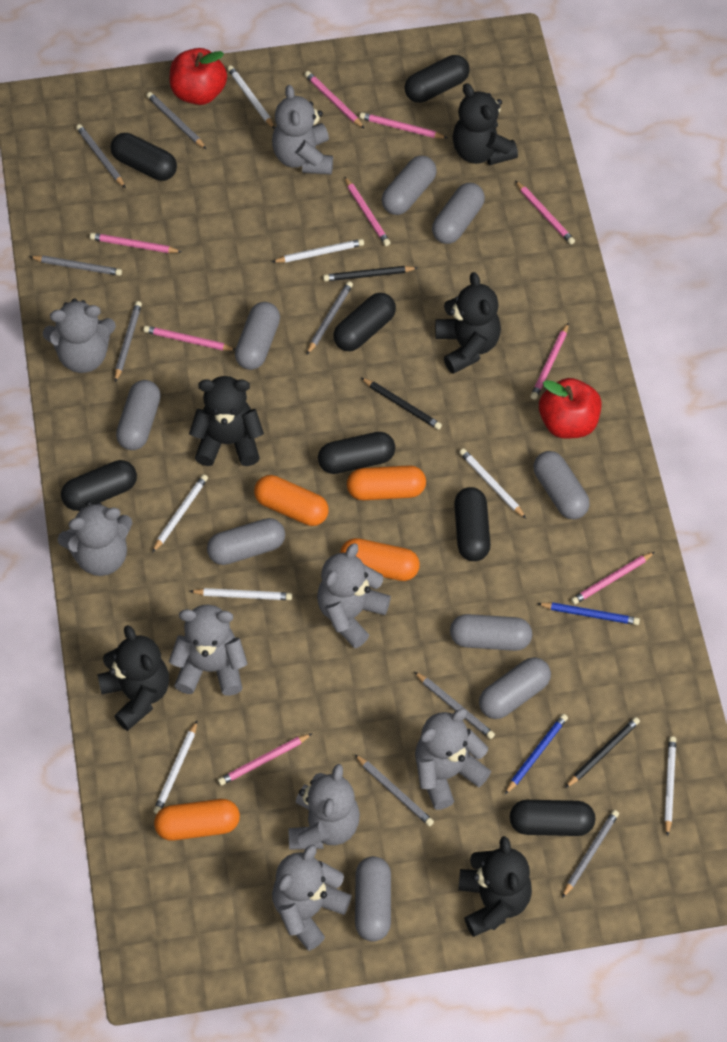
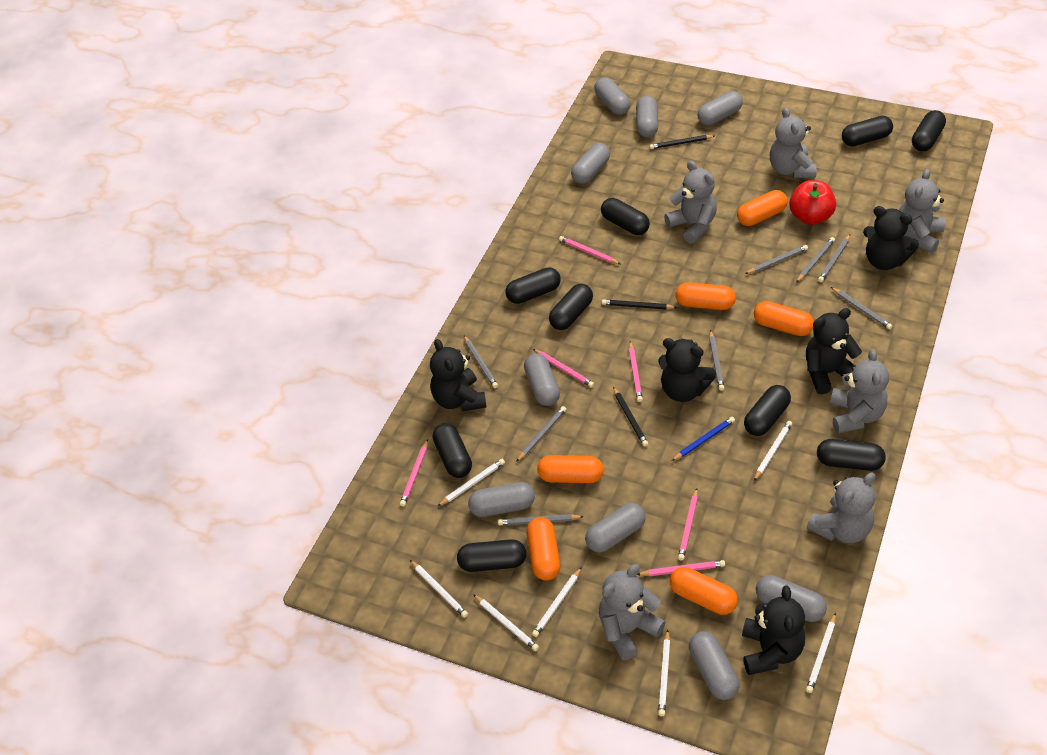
black capsule: 7 -> 9
blue pencil: 2 -> 1
grey teddy bear: 8 -> 6
orange capsule: 4 -> 6
pink pencil: 9 -> 6
red apple: 2 -> 1

